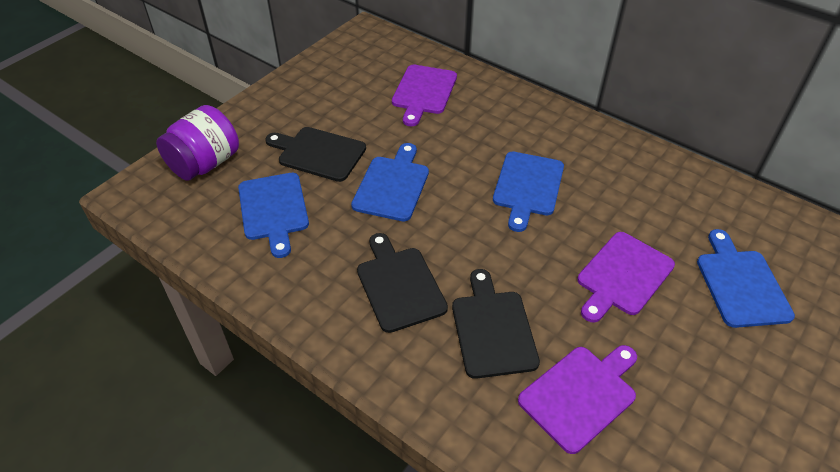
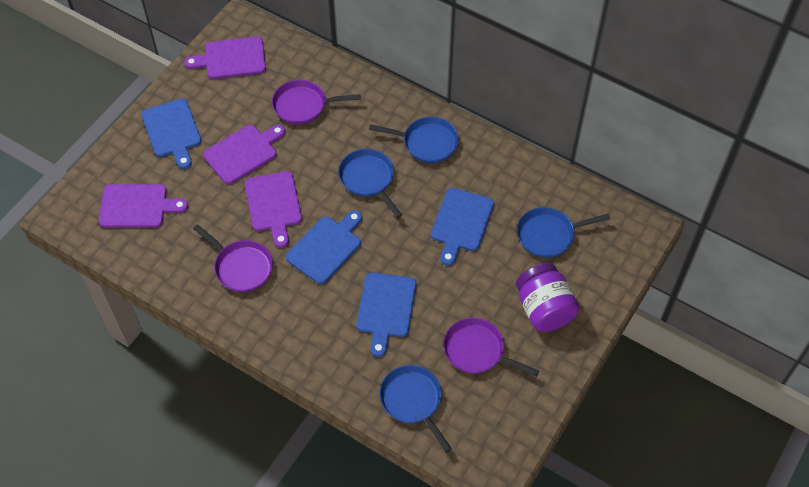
black cutting board: 3 -> 0
blue pan: 0 -> 4
purple cutting board: 3 -> 4
purple pan: 0 -> 3

